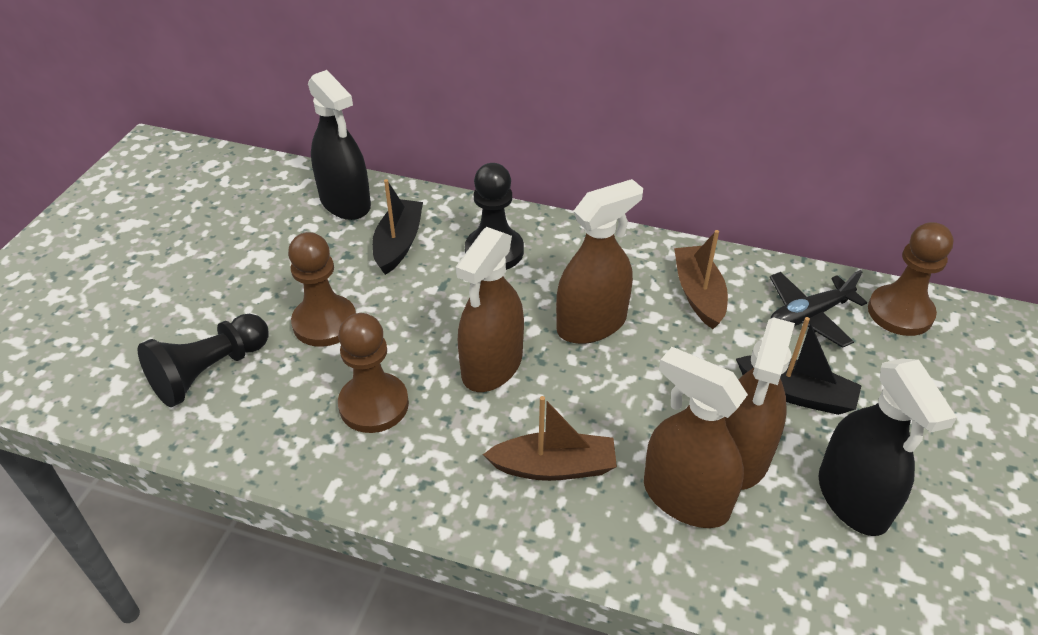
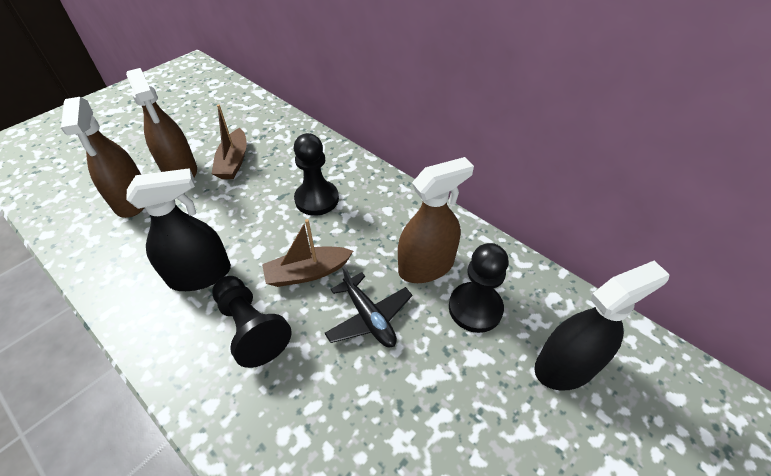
black boat: 2 -> 0
black pawn: 2 -> 3
brown pawn: 3 -> 0
brown spray bottle: 4 -> 3

